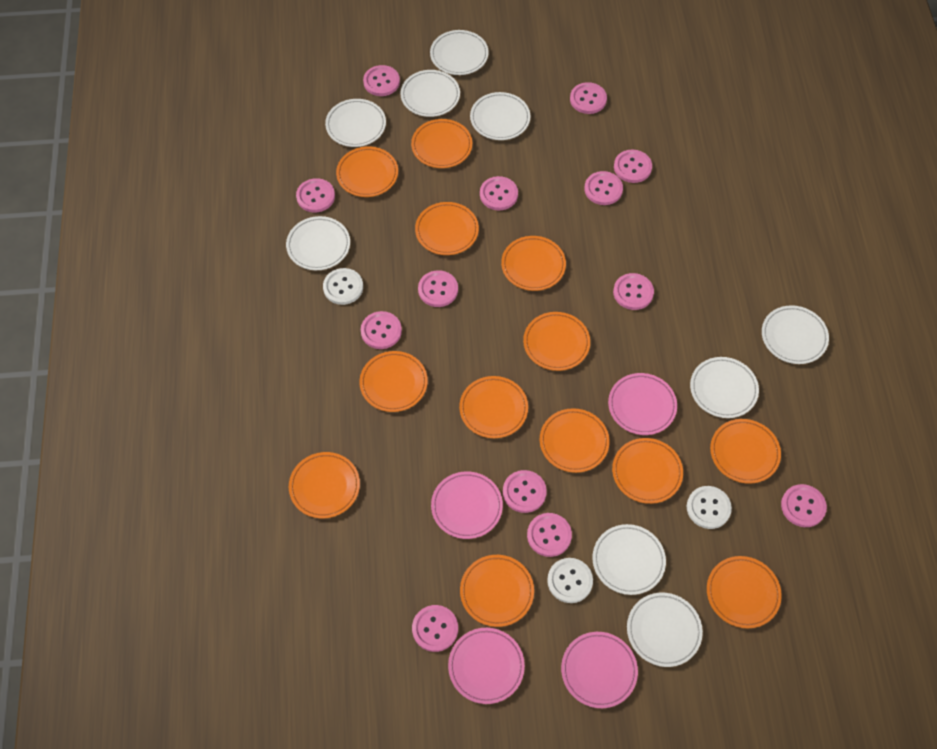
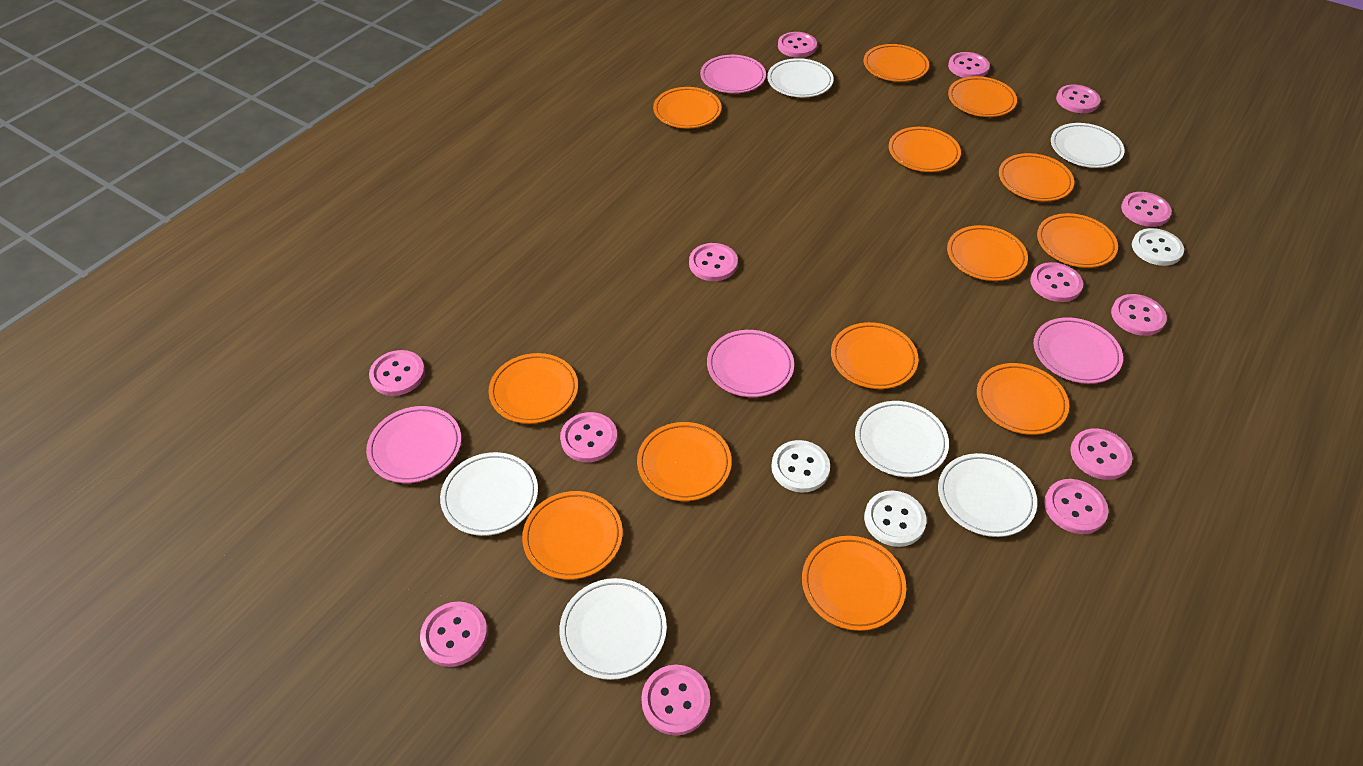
white plate: 9 -> 6

